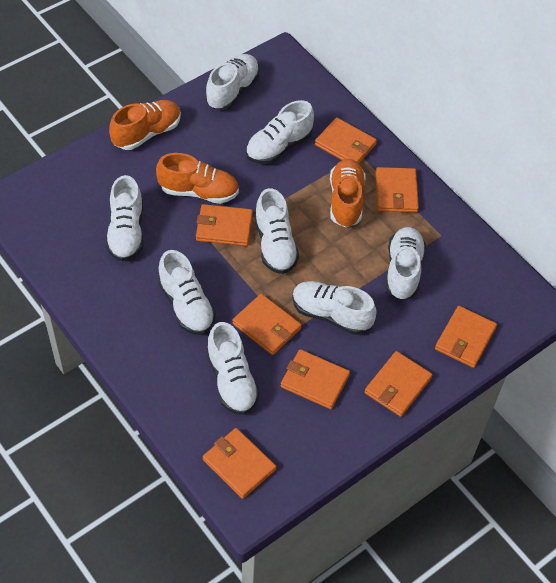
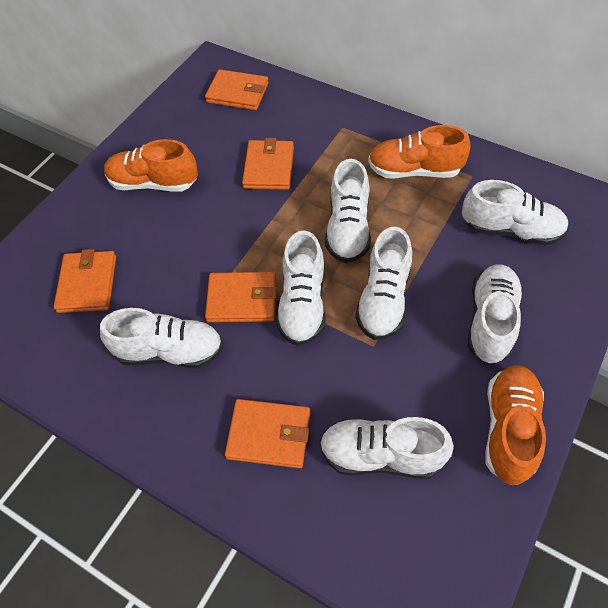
orange wallet: 8 -> 5
white shoe: 8 -> 7

